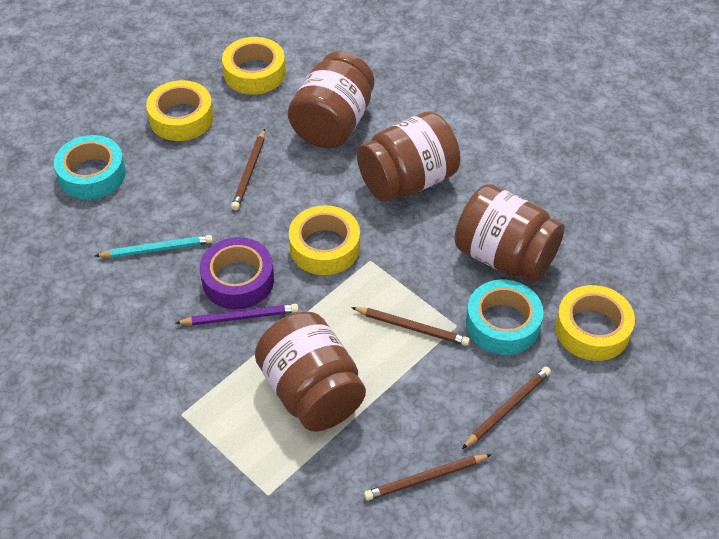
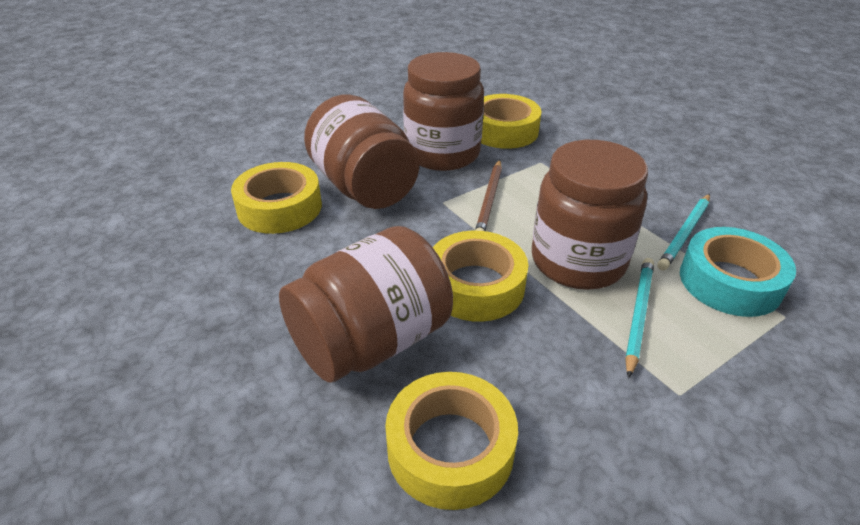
brown pencil: 4 -> 1
purple pencil: 1 -> 0
purple tape: 1 -> 0
turquoise pencil: 1 -> 2
turquoise tape: 2 -> 1

